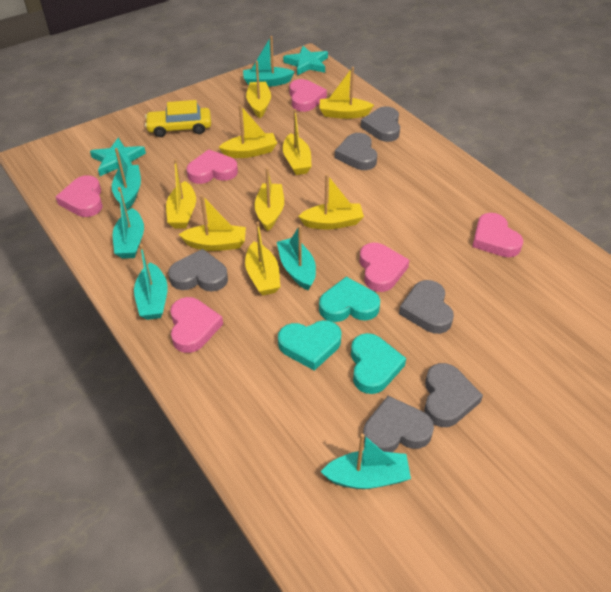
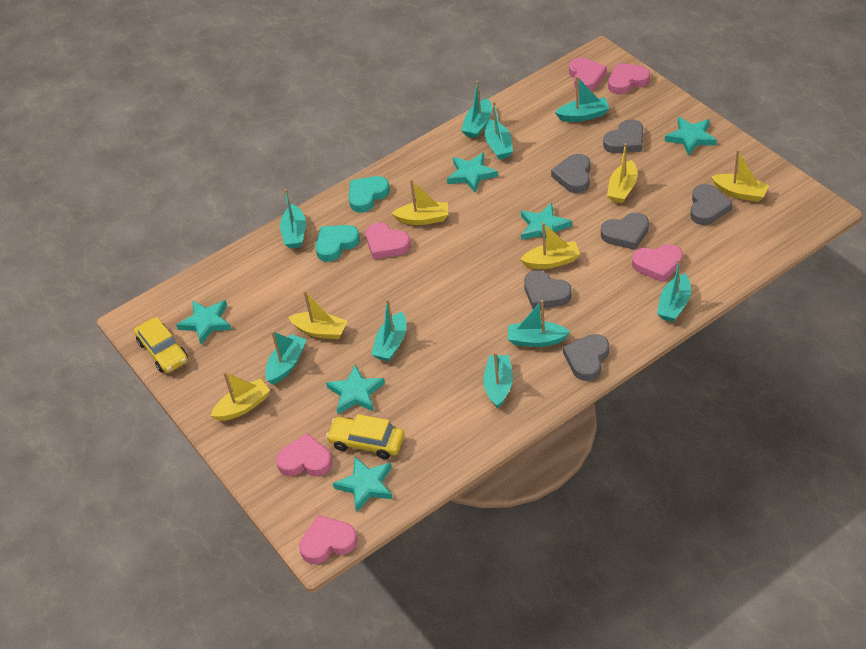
turquoise boat: 6 -> 9
turquoise heart: 3 -> 2
turquoise star: 2 -> 6
yellow boat: 9 -> 6
yellow car: 1 -> 2

